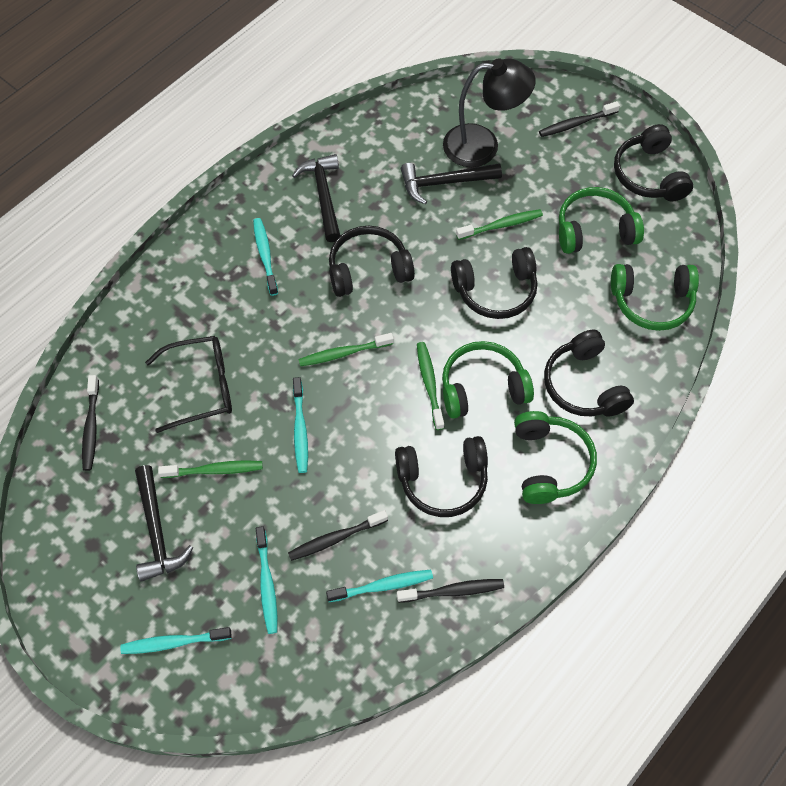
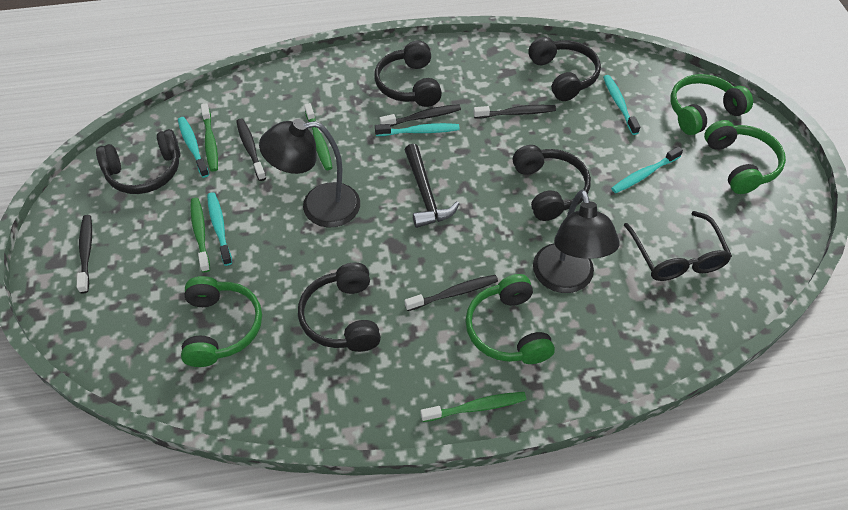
black hammer: 3 -> 1
black lamp: 1 -> 2
black toothbrush: 4 -> 5

